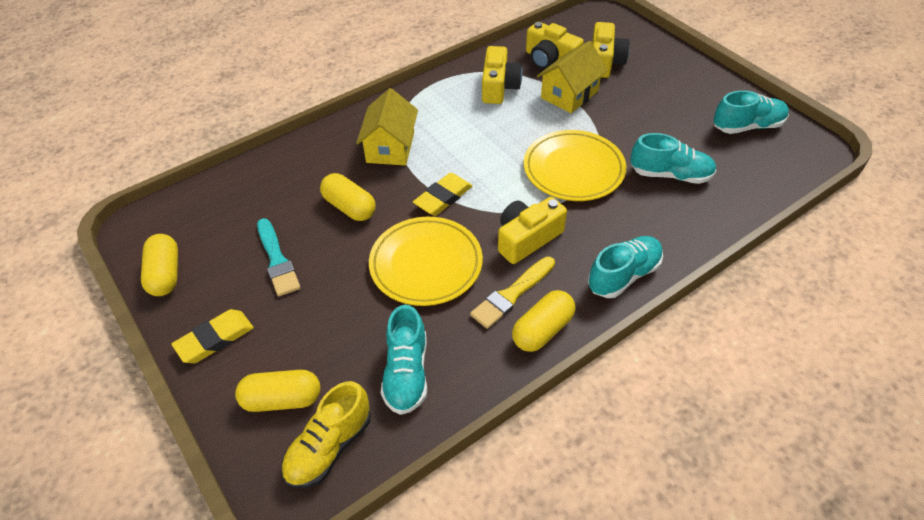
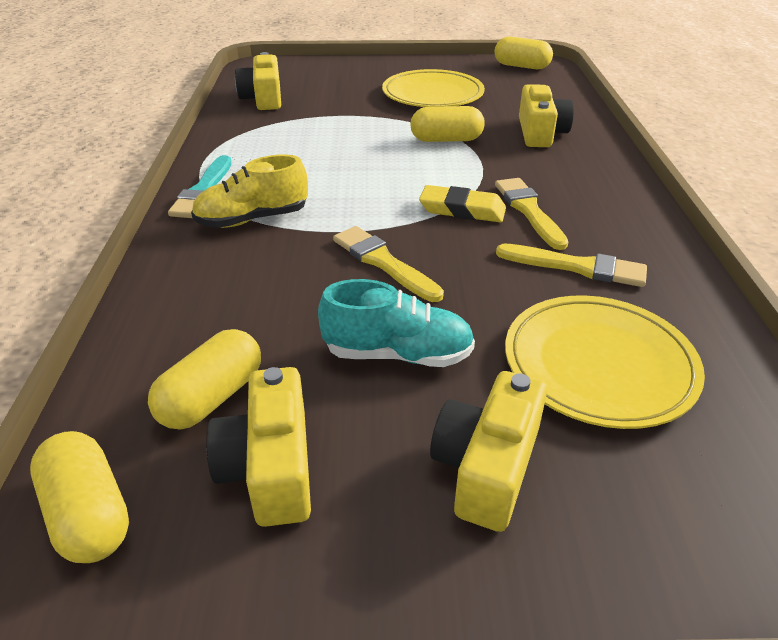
turquoise shoe: 4 -> 1
yellow brush: 1 -> 3
yellow eraser: 2 -> 1
yellow house: 2 -> 0

